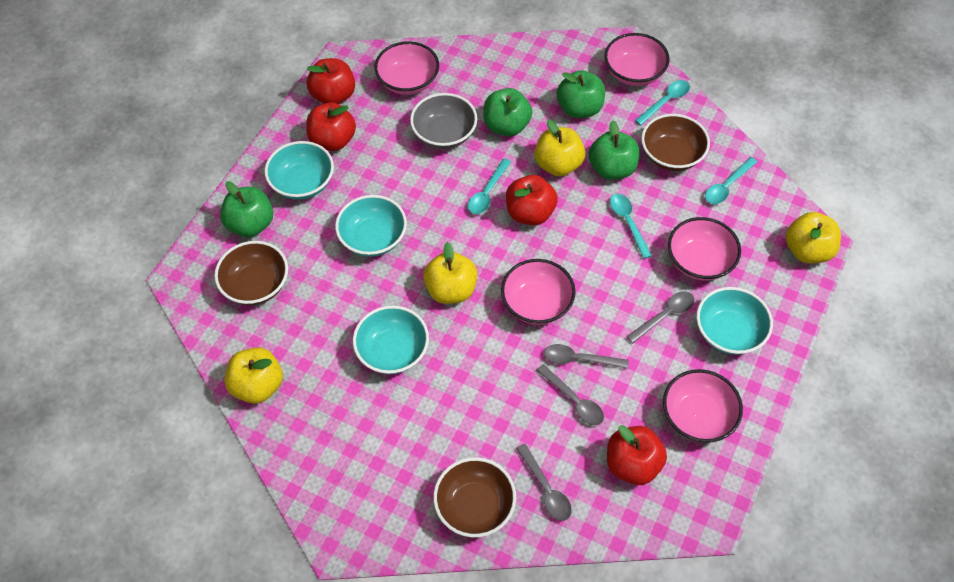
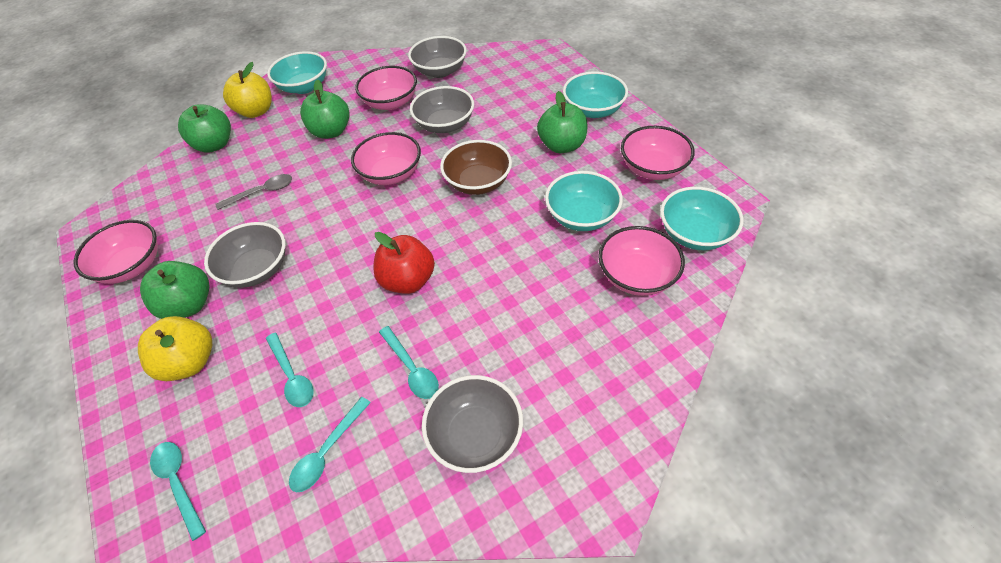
brown bowl: 3 -> 1
grey bowl: 1 -> 4
grey spoon: 4 -> 1
red apple: 4 -> 1
yellow apple: 4 -> 2

